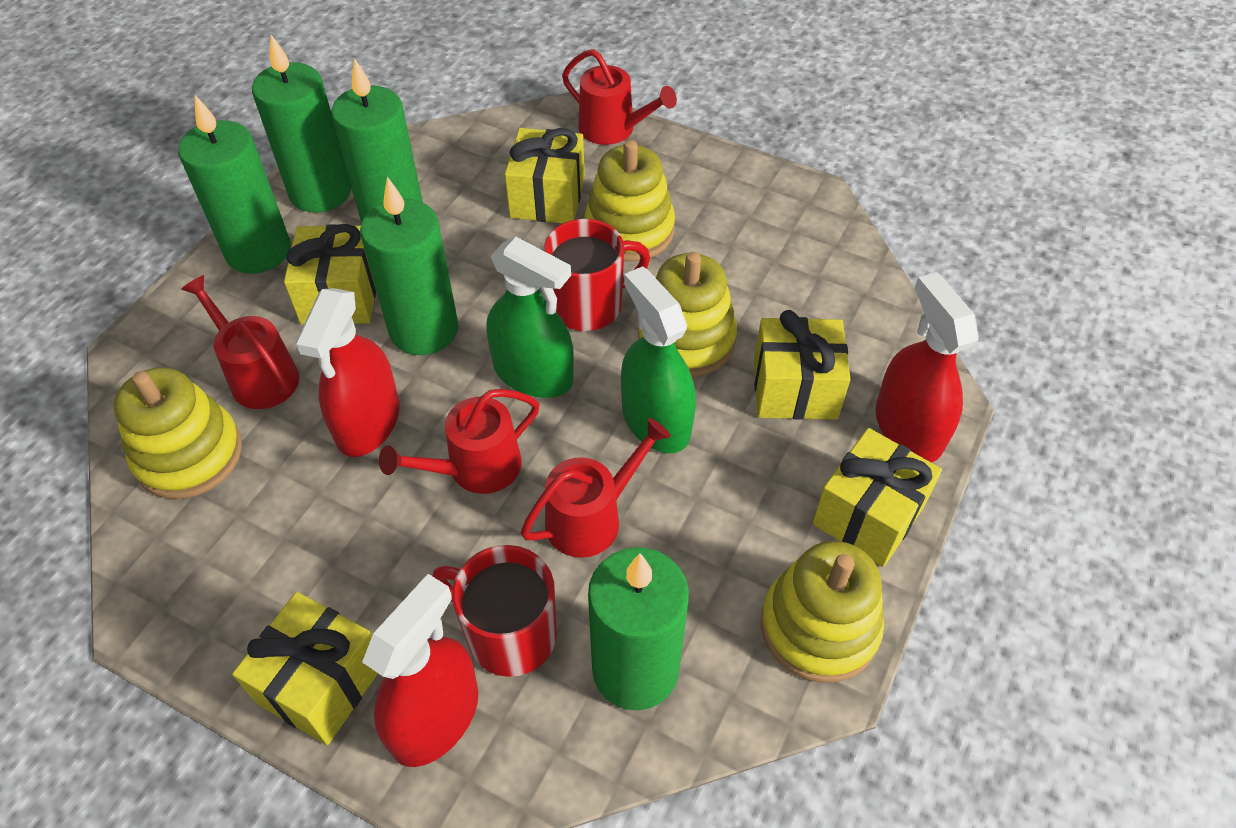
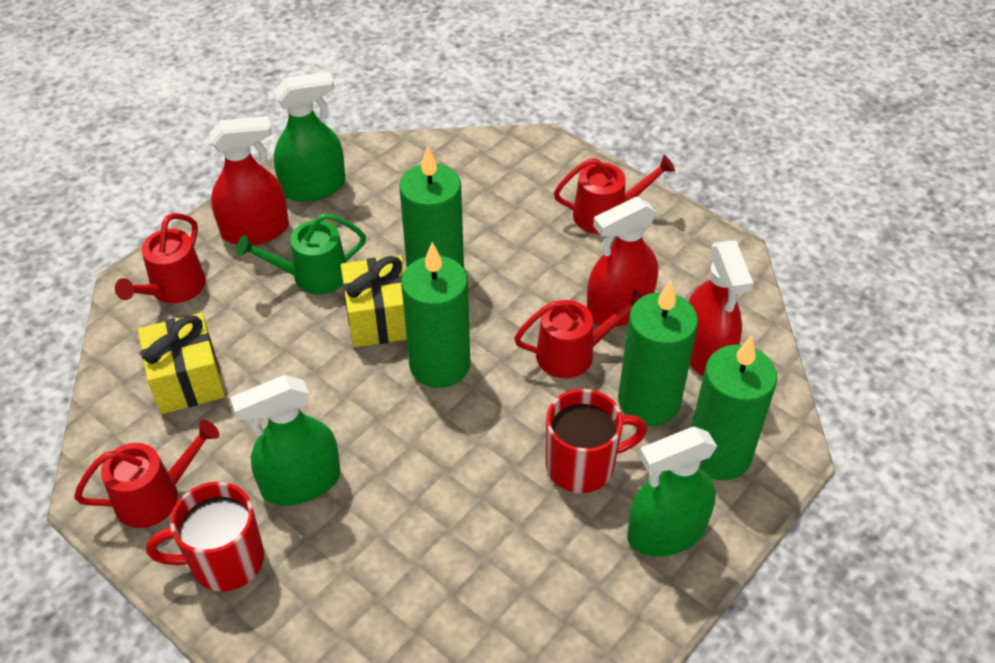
green candle: 5 -> 4
green spray bottle: 2 -> 3
green watering can: 0 -> 1
yellow gift: 5 -> 2
yellow stacking toy: 4 -> 0

